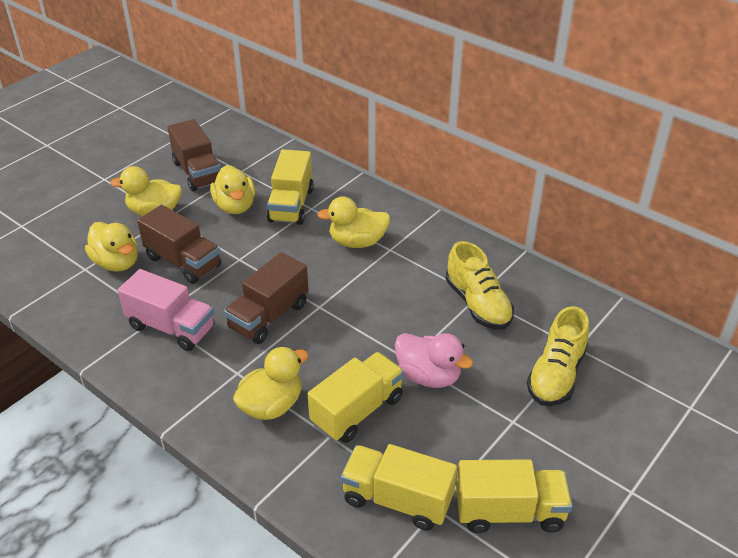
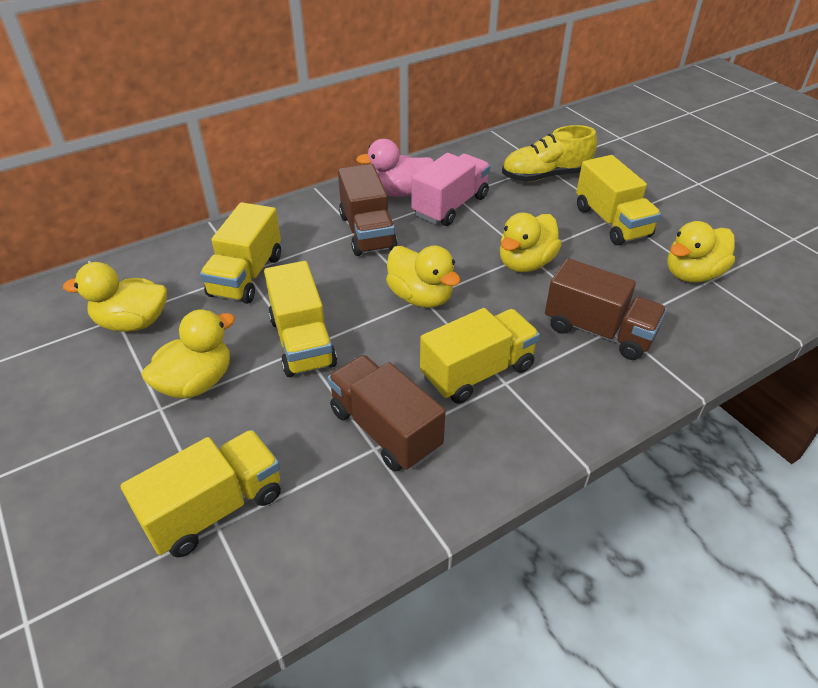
yellow shoe: 2 -> 1
yellow truck: 4 -> 5

